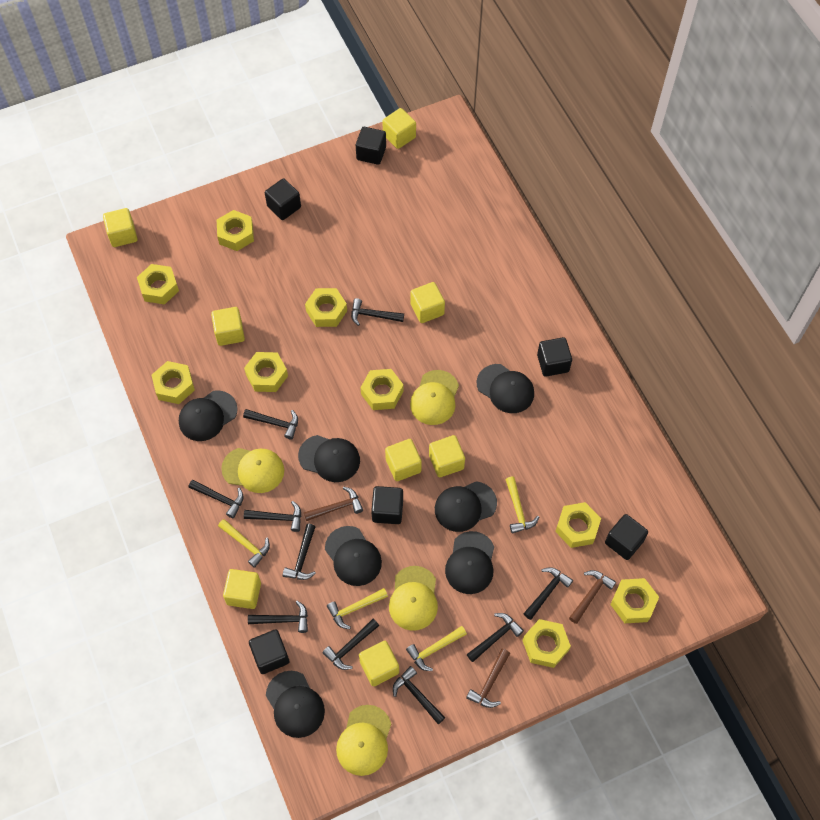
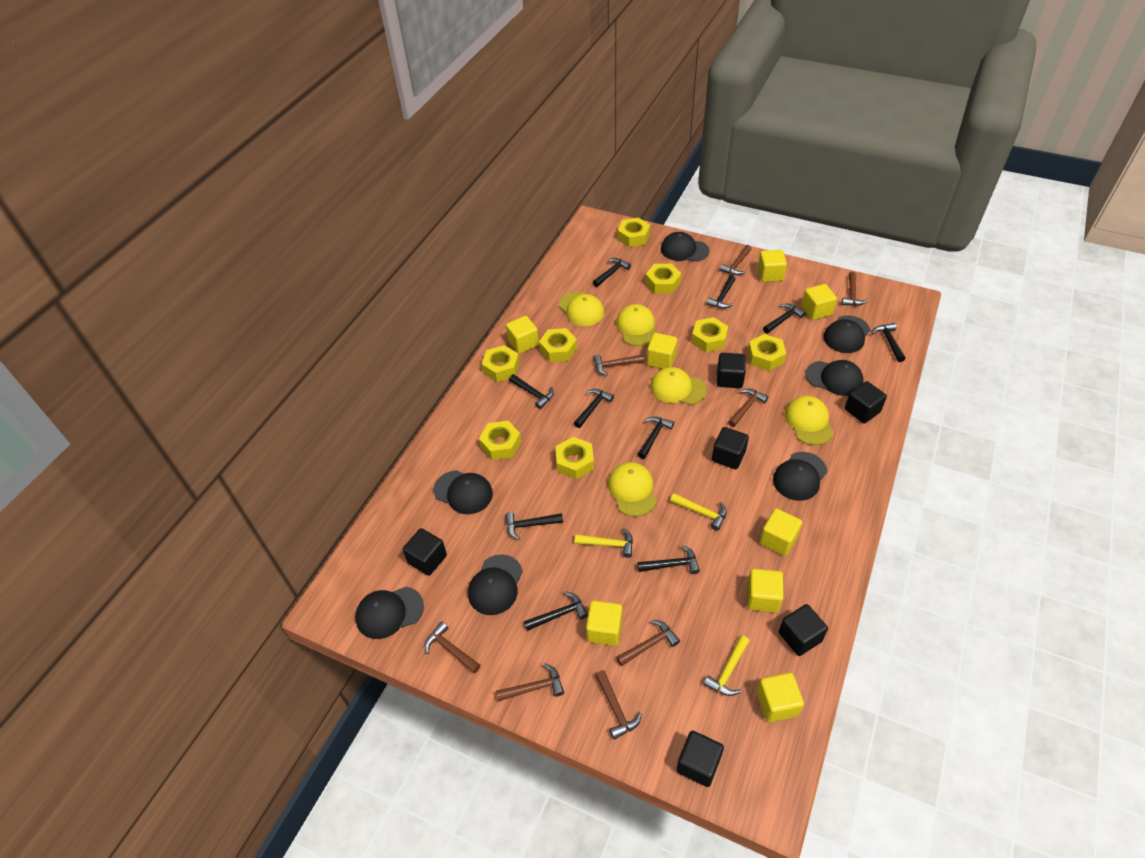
brown hammer: 3 -> 8
yellow cap: 4 -> 5
yellow hammer: 4 -> 3
yellow nut: 9 -> 8

